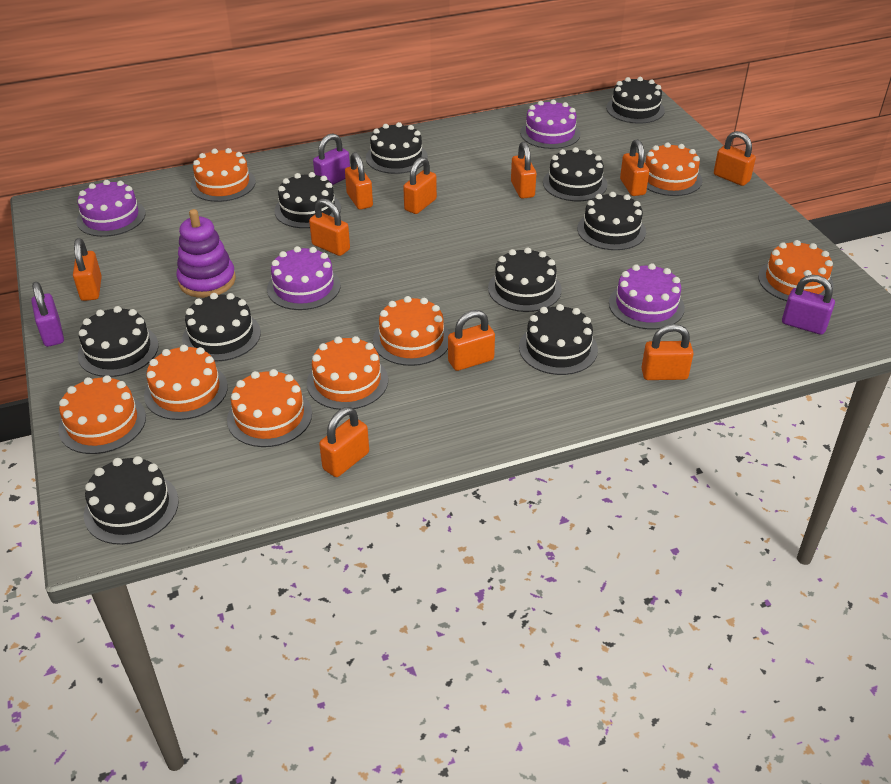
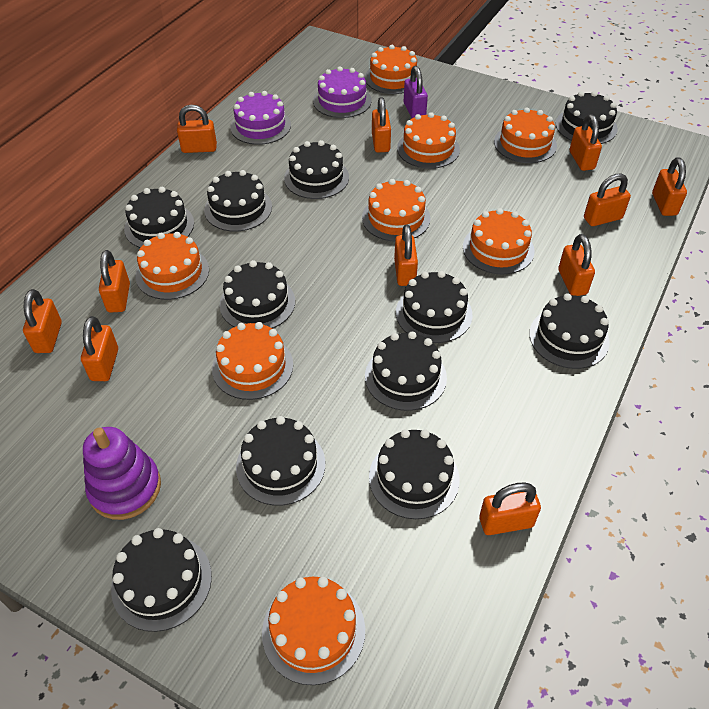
black cake: 10 -> 11
orange padlock: 10 -> 11
purple cake: 4 -> 2
purple padlock: 3 -> 1

